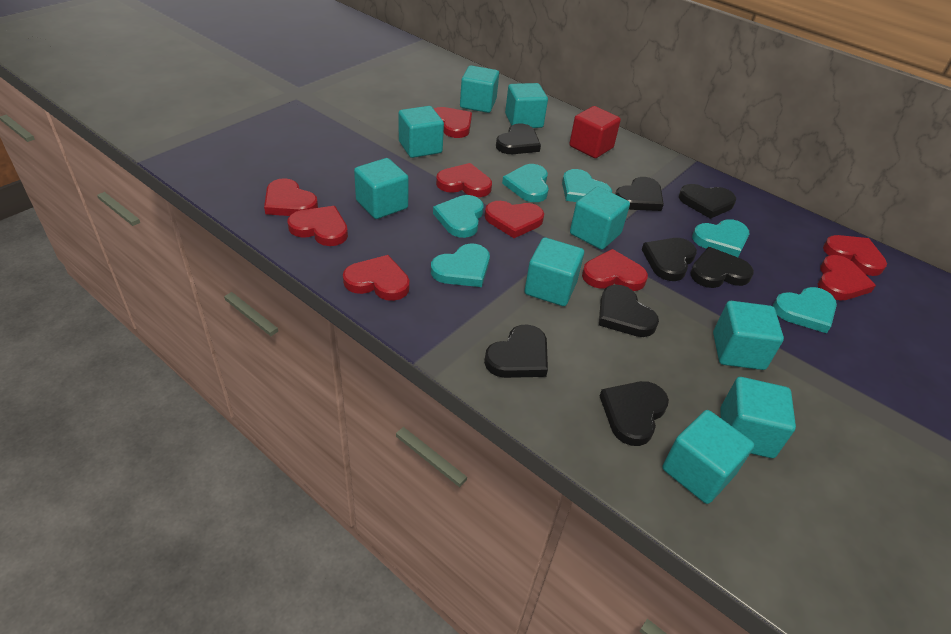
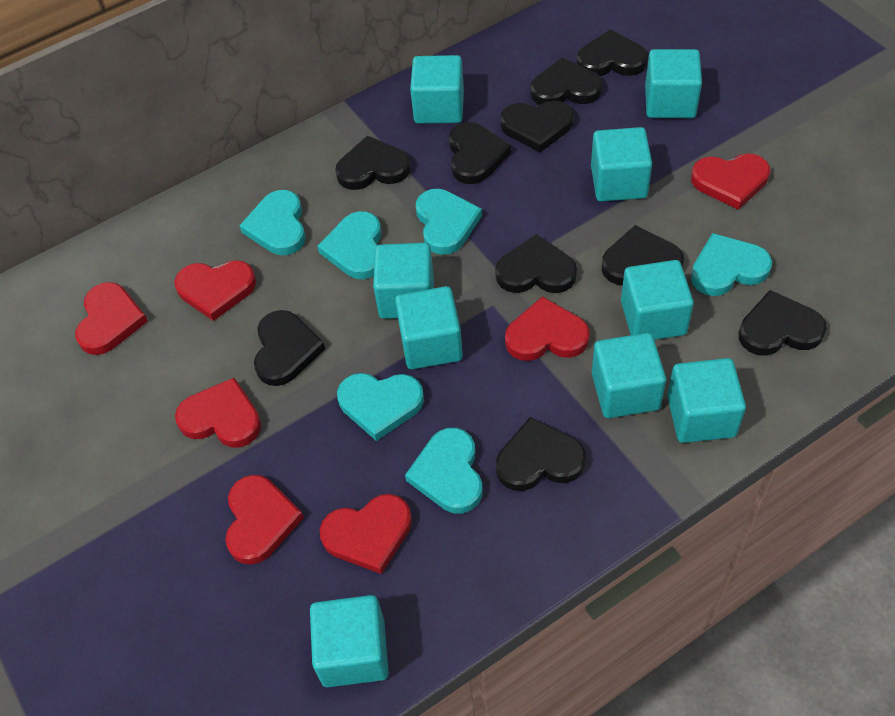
black heart: 8 -> 10
red cube: 1 -> 0
red heart: 9 -> 7

